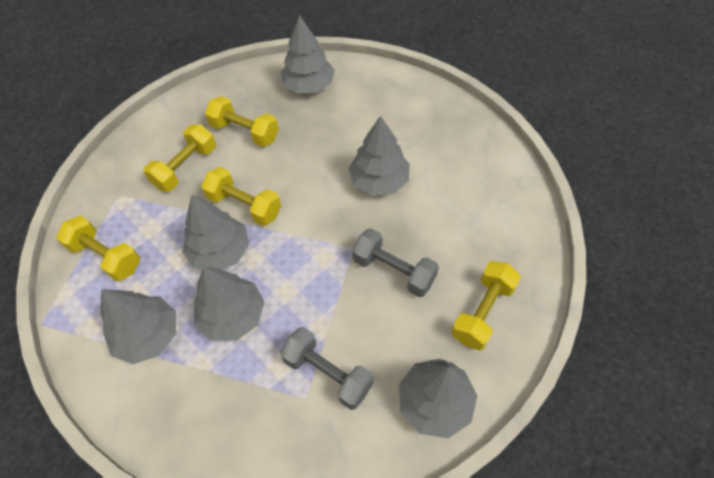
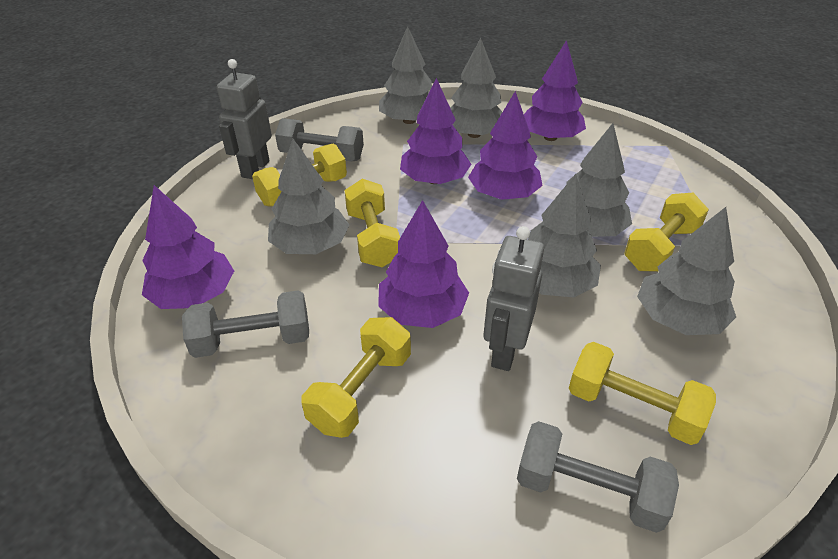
grey dumbbell: 2 -> 3
grey robot: 0 -> 2
purple tree: 0 -> 5

